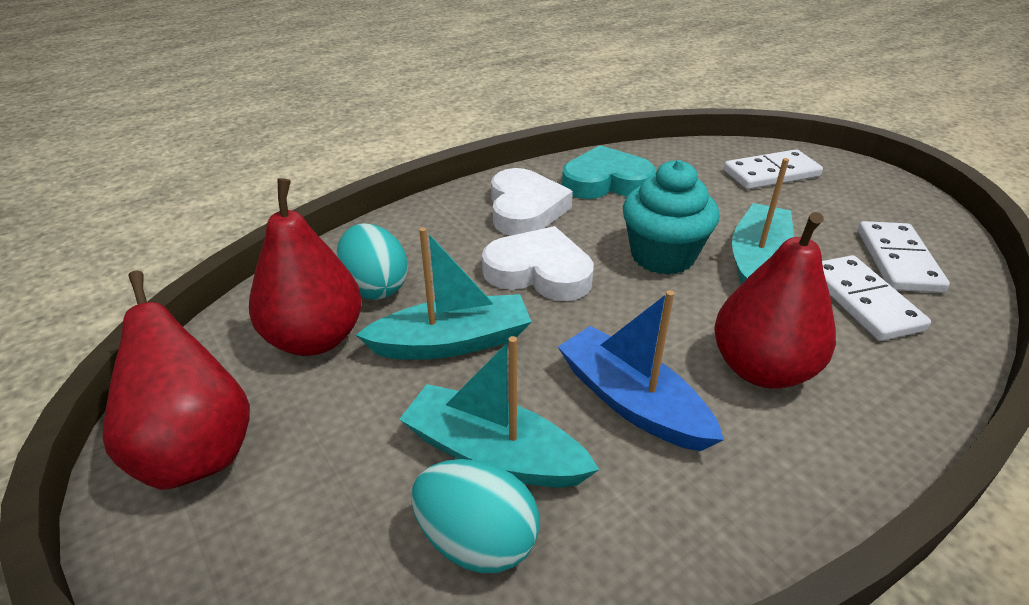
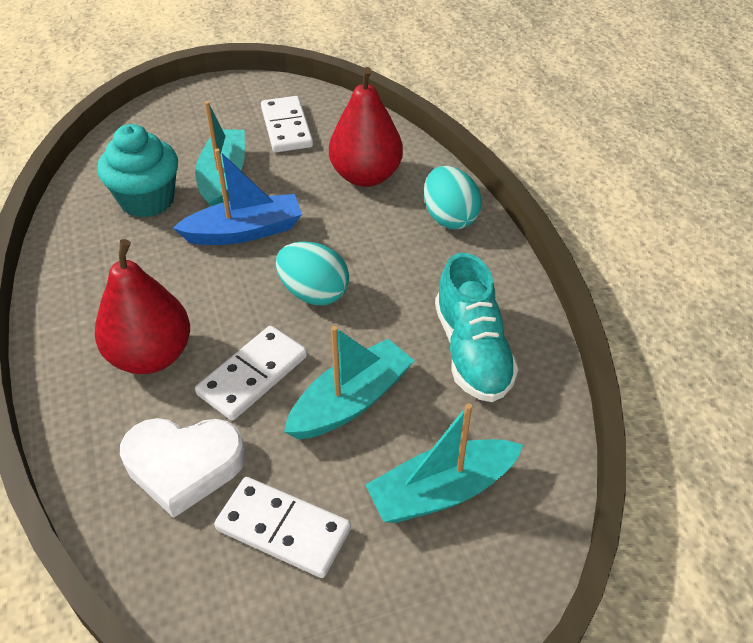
red pear: 3 -> 2
turquoise heart: 1 -> 0
turquoise shoe: 0 -> 1
white heart: 2 -> 1

